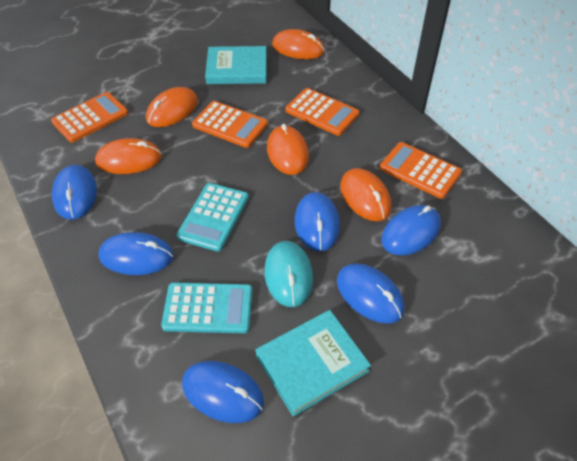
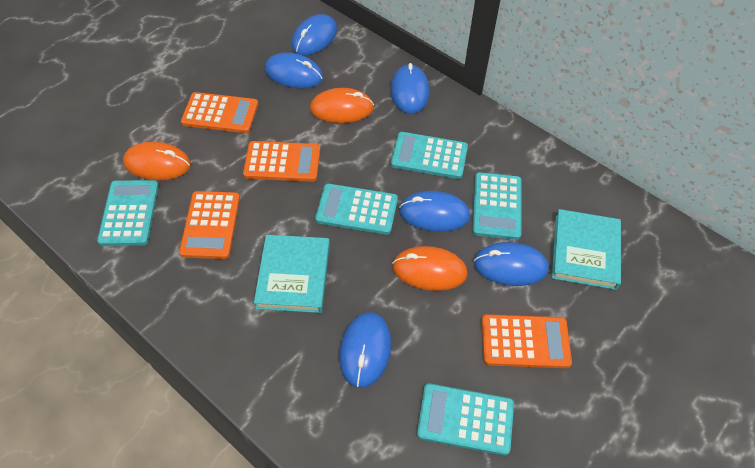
orange mouse: 5 -> 3
turquoise calculator: 2 -> 5
turquoise mouse: 1 -> 0

